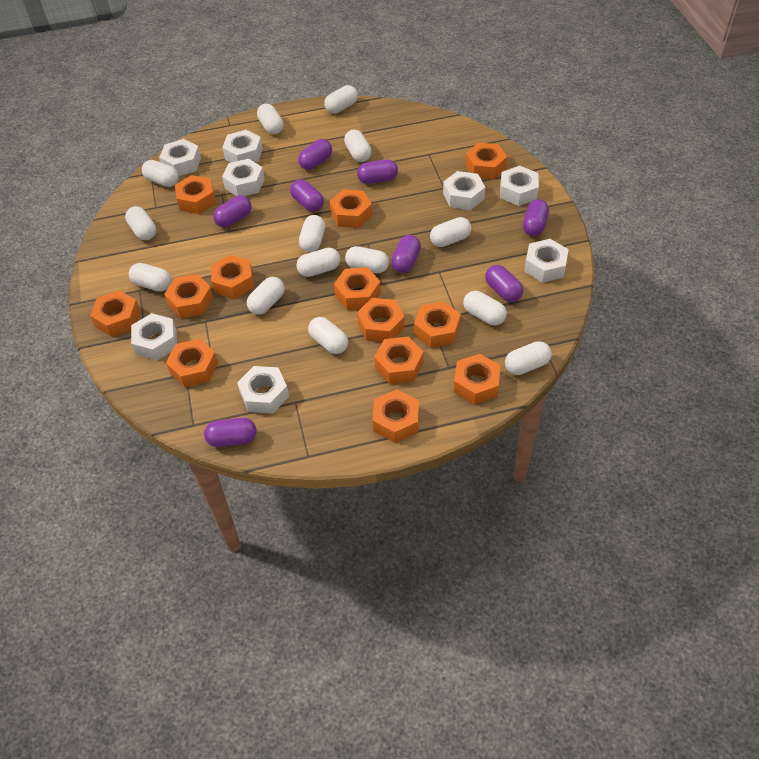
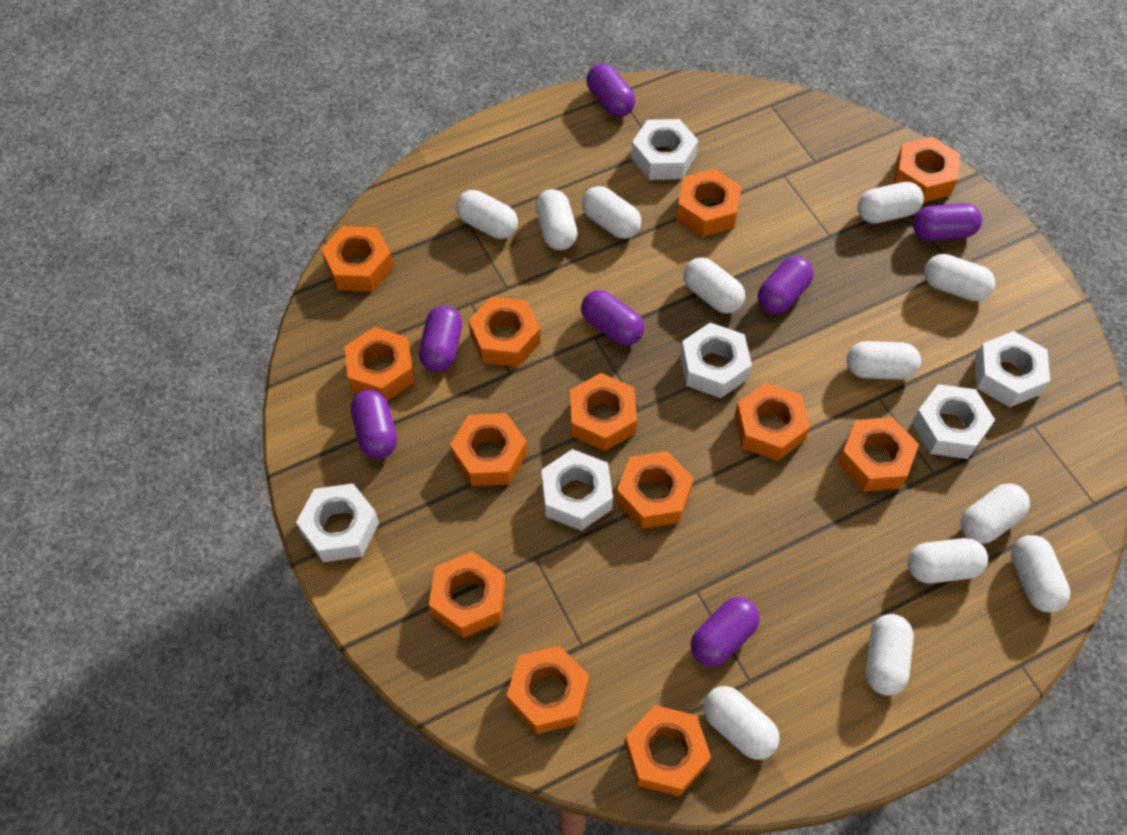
purple capsule: 8 -> 7
white capsule: 14 -> 12
white nut: 8 -> 6

